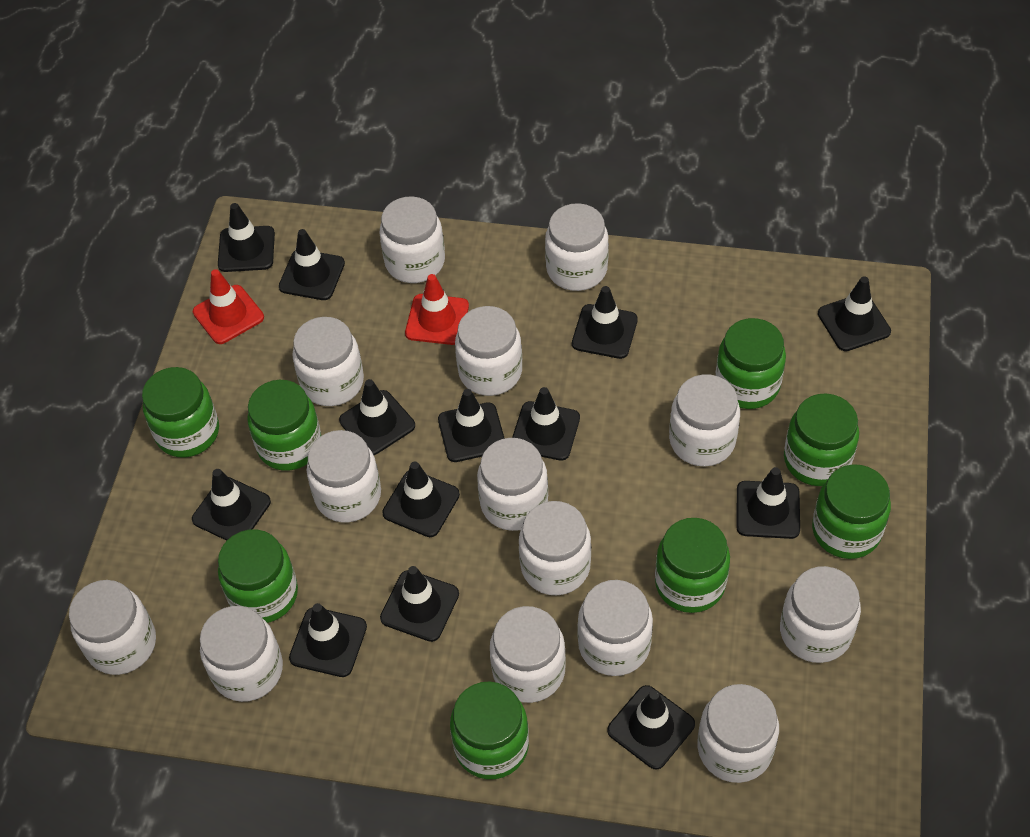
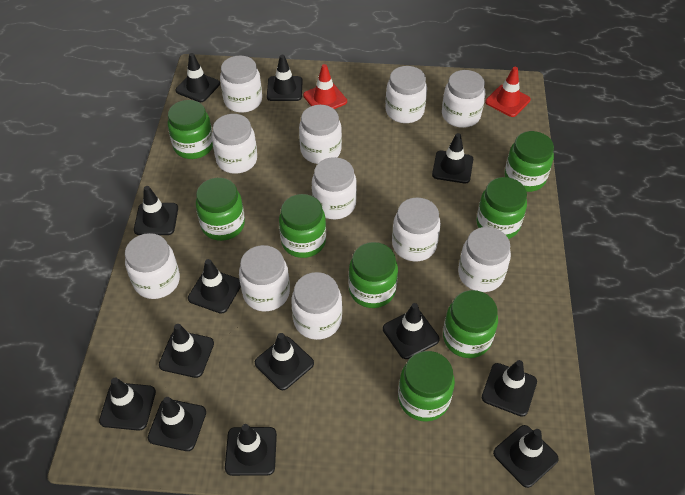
white jar: 14 -> 11

